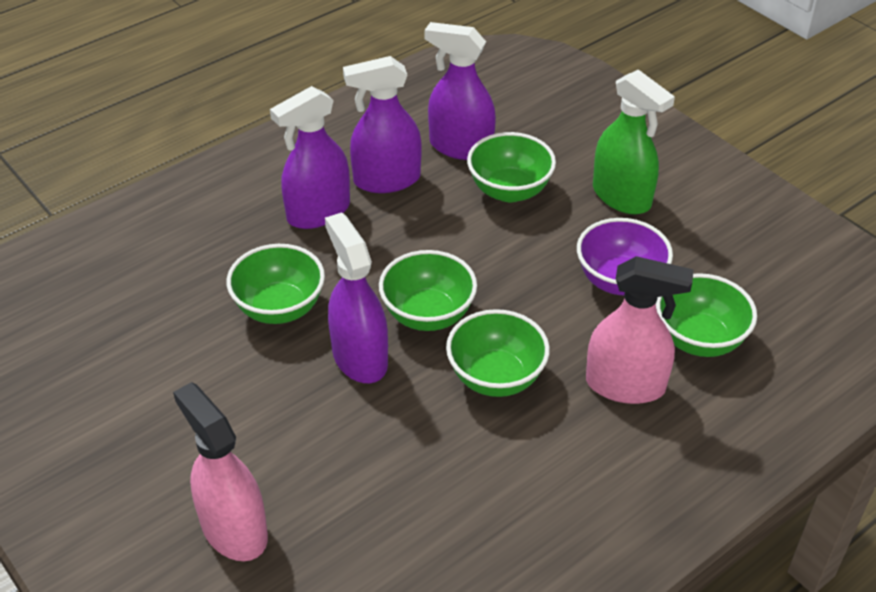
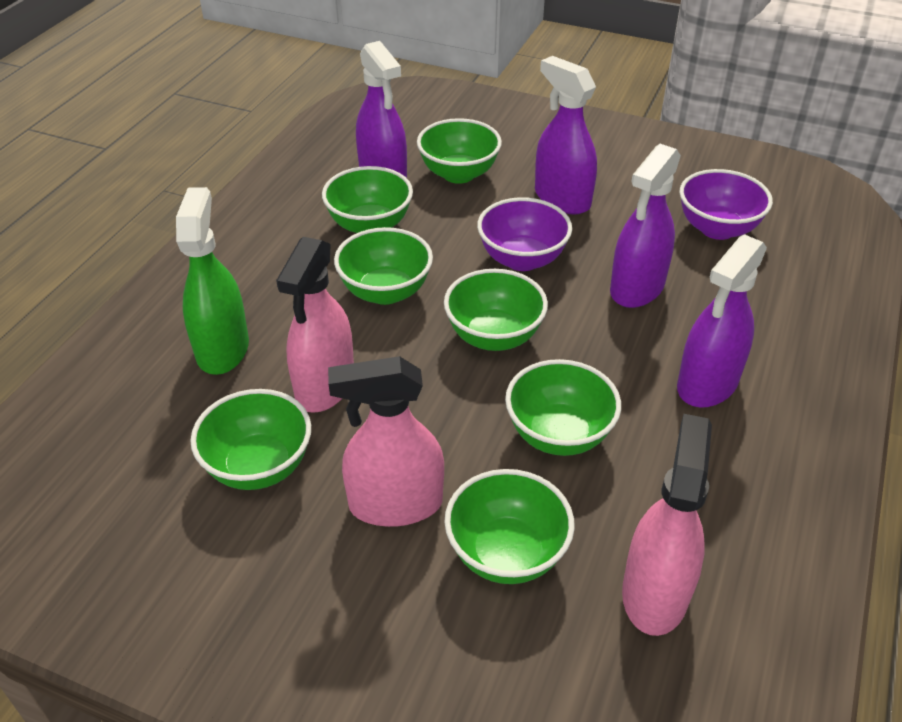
green bowl: 5 -> 7
pink spray bottle: 2 -> 3
purple bowl: 1 -> 2

